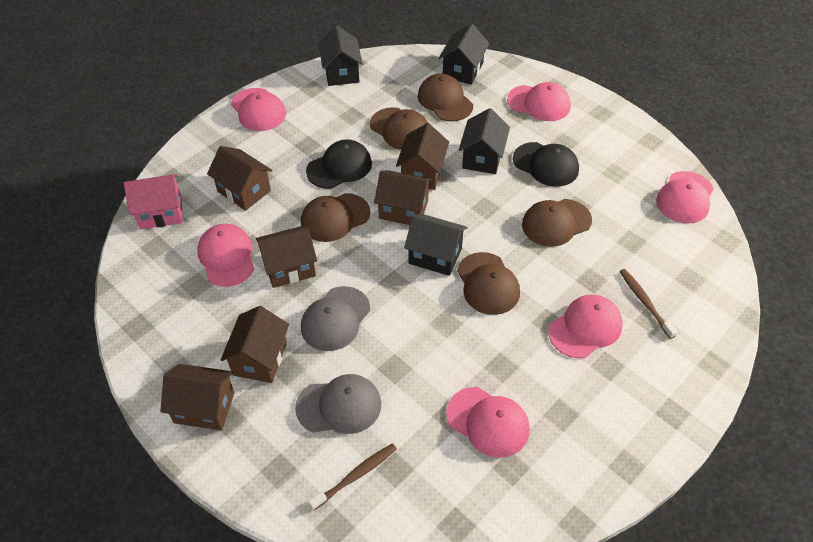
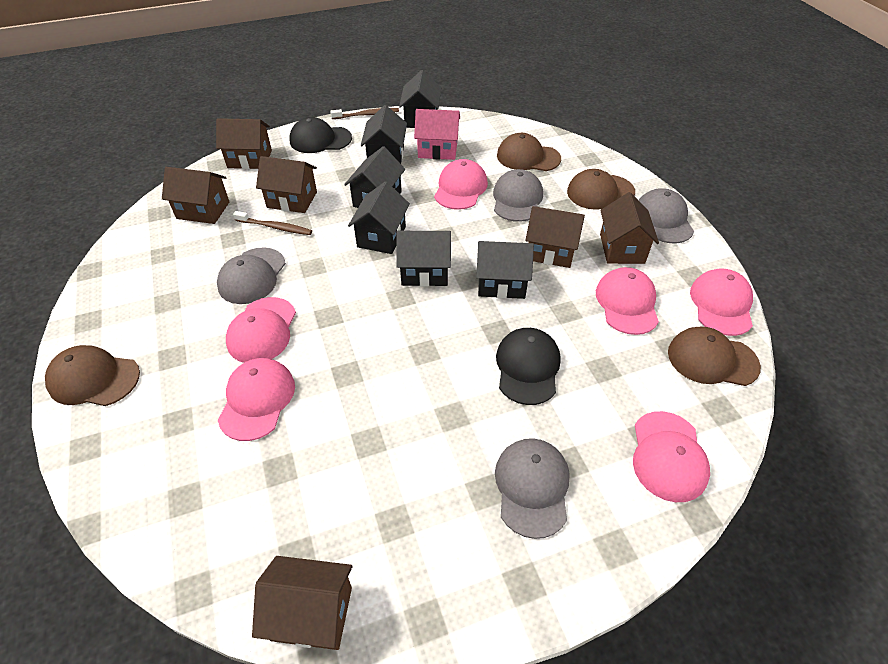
black house: 4 -> 6
brown cap: 5 -> 4
grey cap: 2 -> 4

